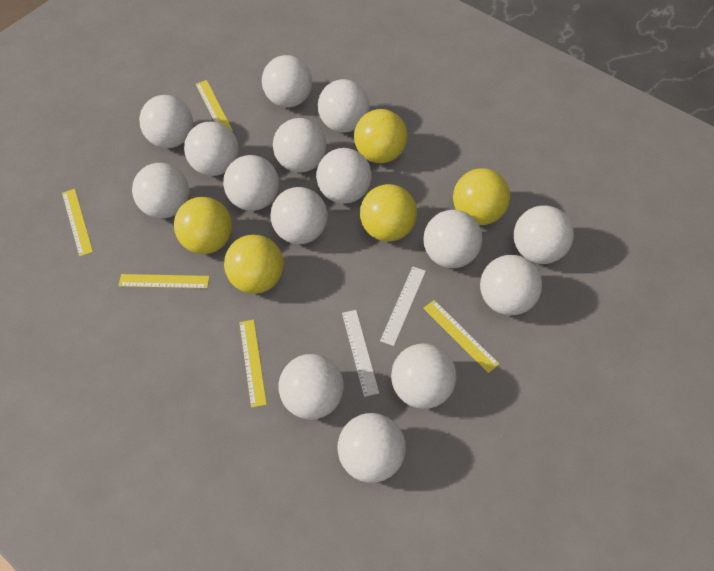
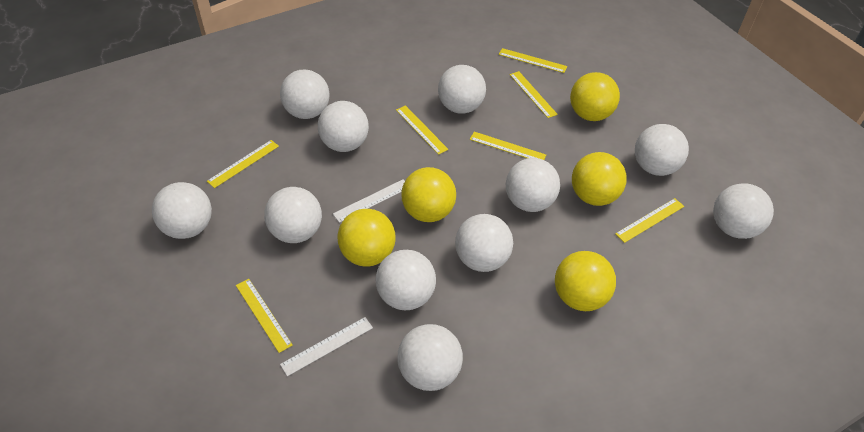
white ball: 15 -> 11
yellow ruler: 5 -> 7

